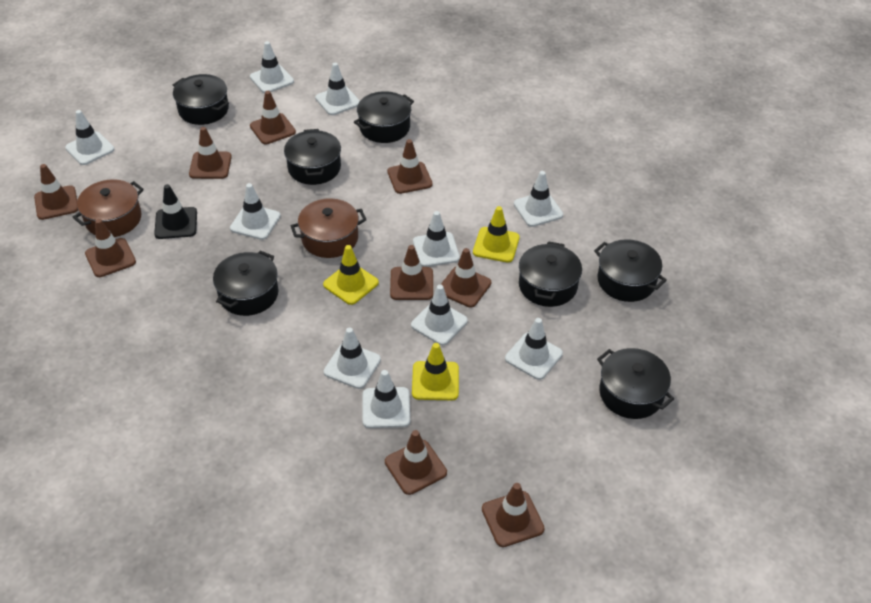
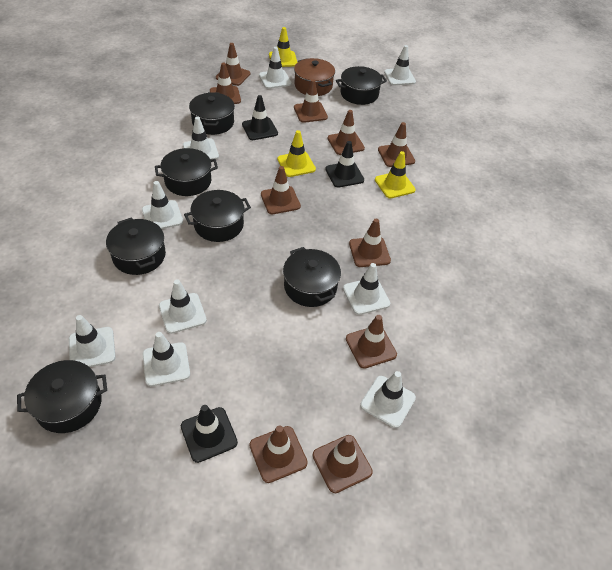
black traffic cone: 1 -> 3
brown pot: 2 -> 1
brown traffic cone: 9 -> 10
white traffic cone: 10 -> 9

